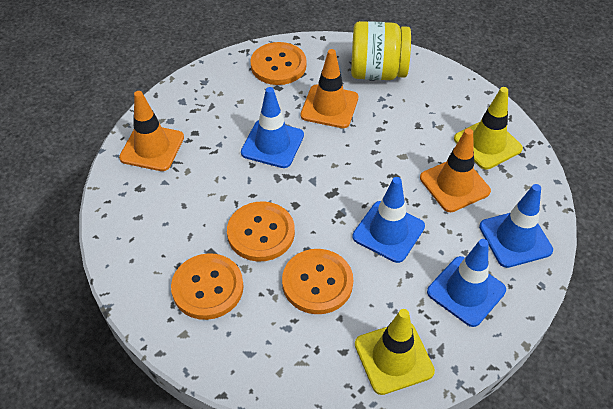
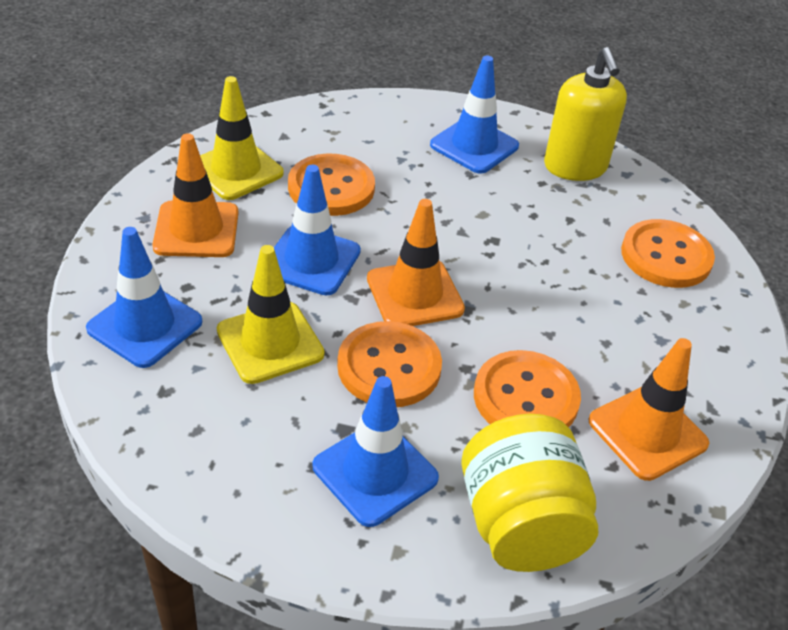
yellow soap dispenser: 0 -> 1

